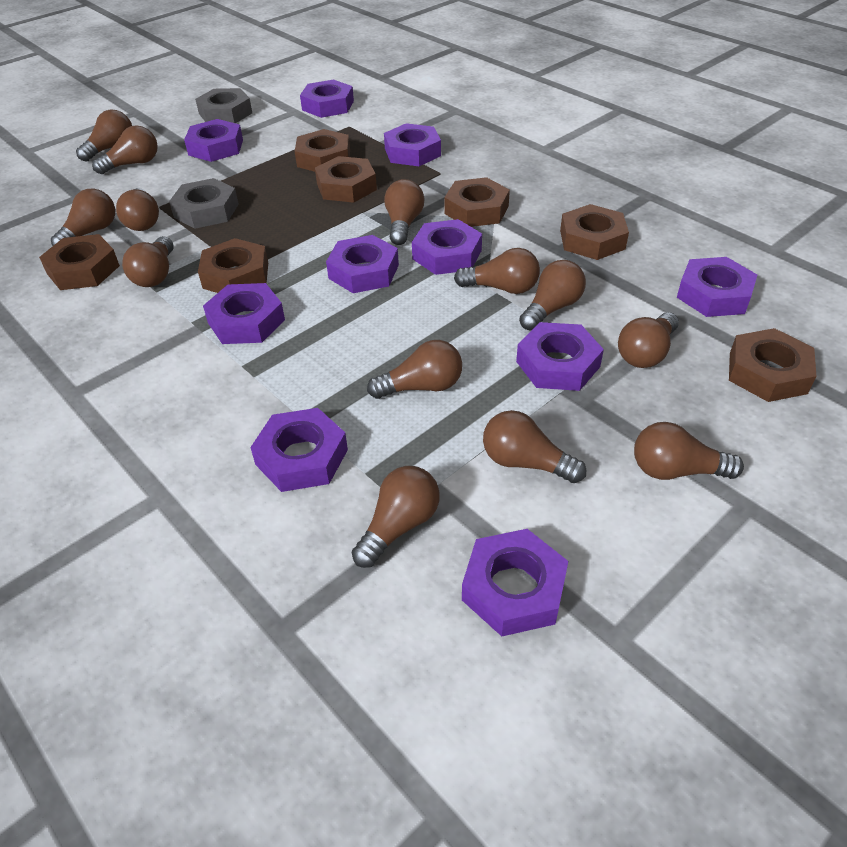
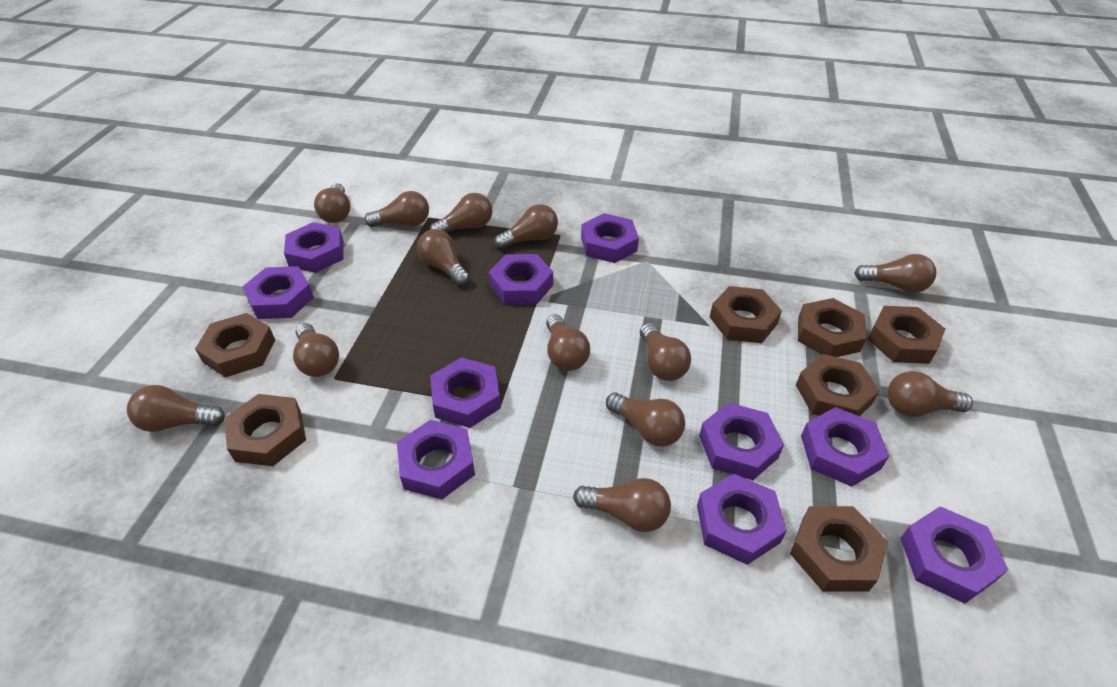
grey nut: 2 -> 0

